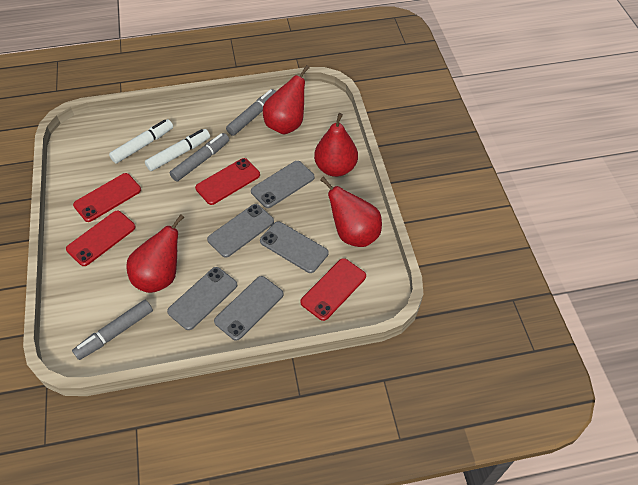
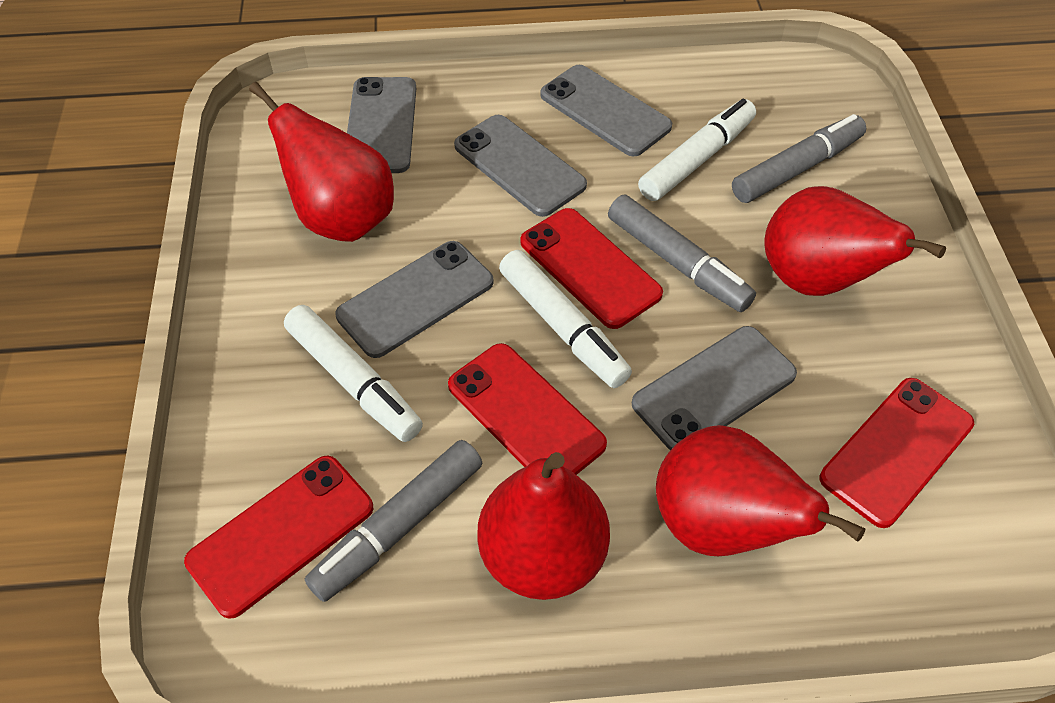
white marker: 2 -> 3

